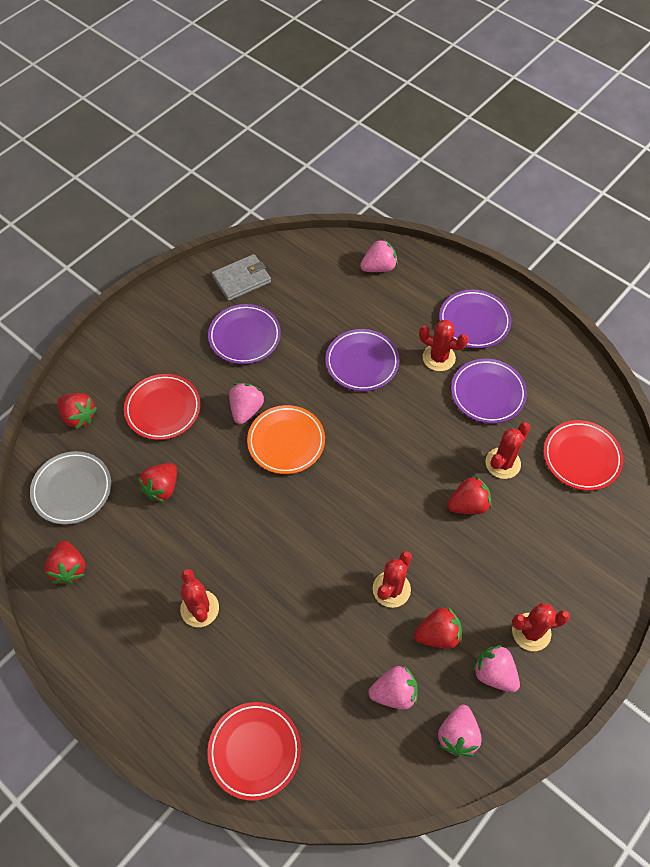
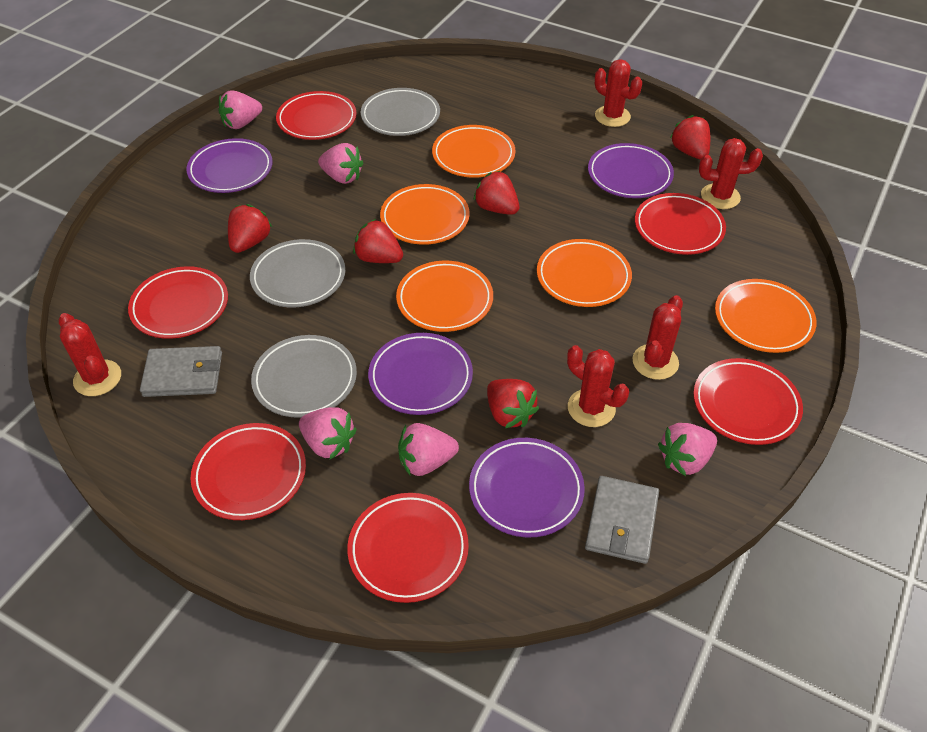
grey plate: 1 -> 3
grey wallet: 1 -> 2
orange plate: 1 -> 5
red plate: 3 -> 6

